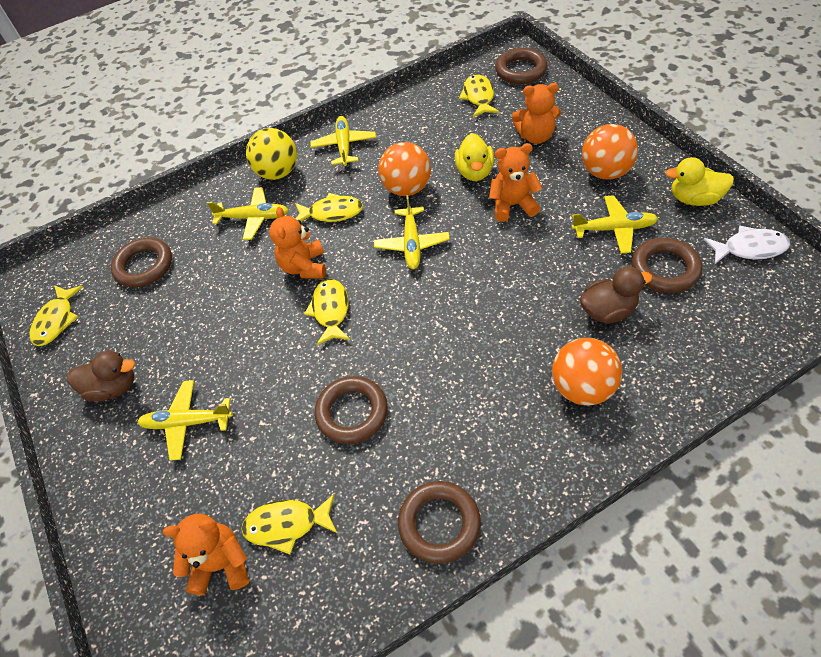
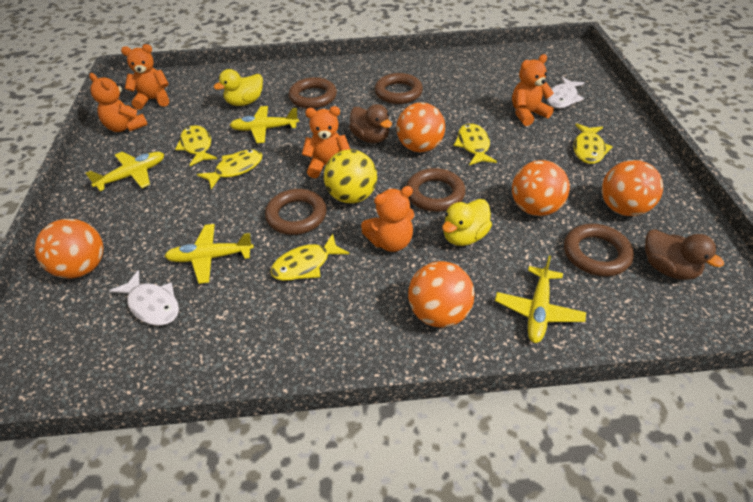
orange ball: 3 -> 5
orange teddy bear: 4 -> 5
white fish: 1 -> 2
yellow plane: 5 -> 4

